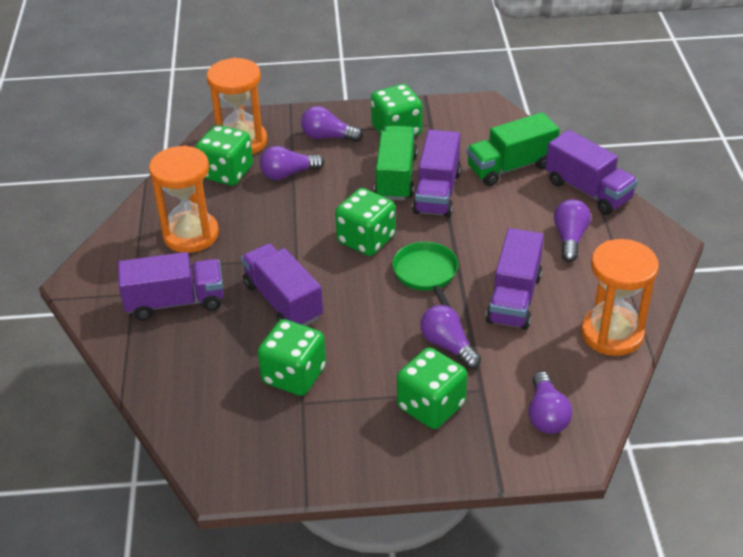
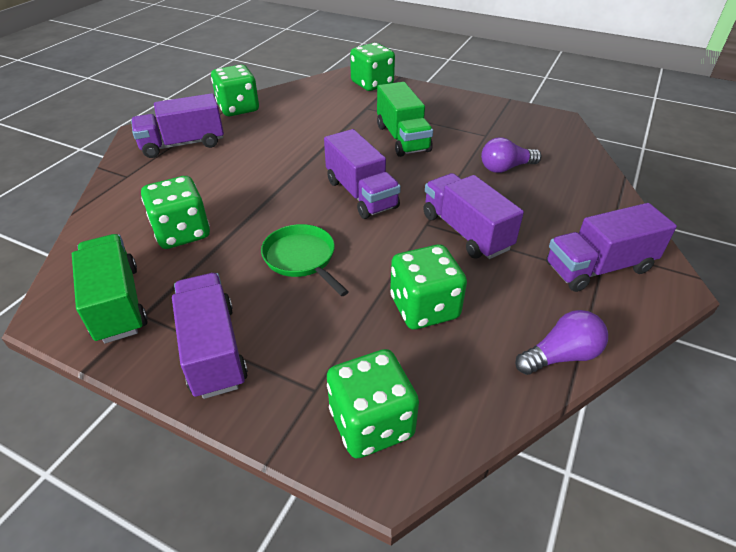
orange hourglass: 3 -> 0
purple light bulb: 5 -> 2

